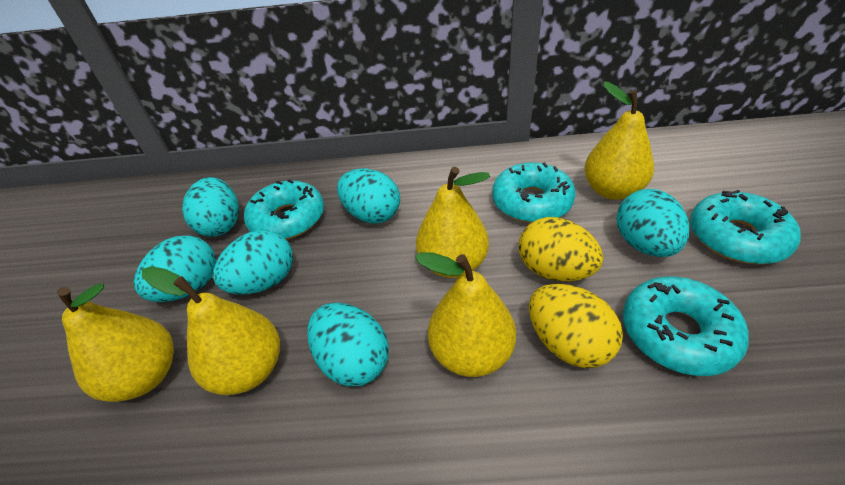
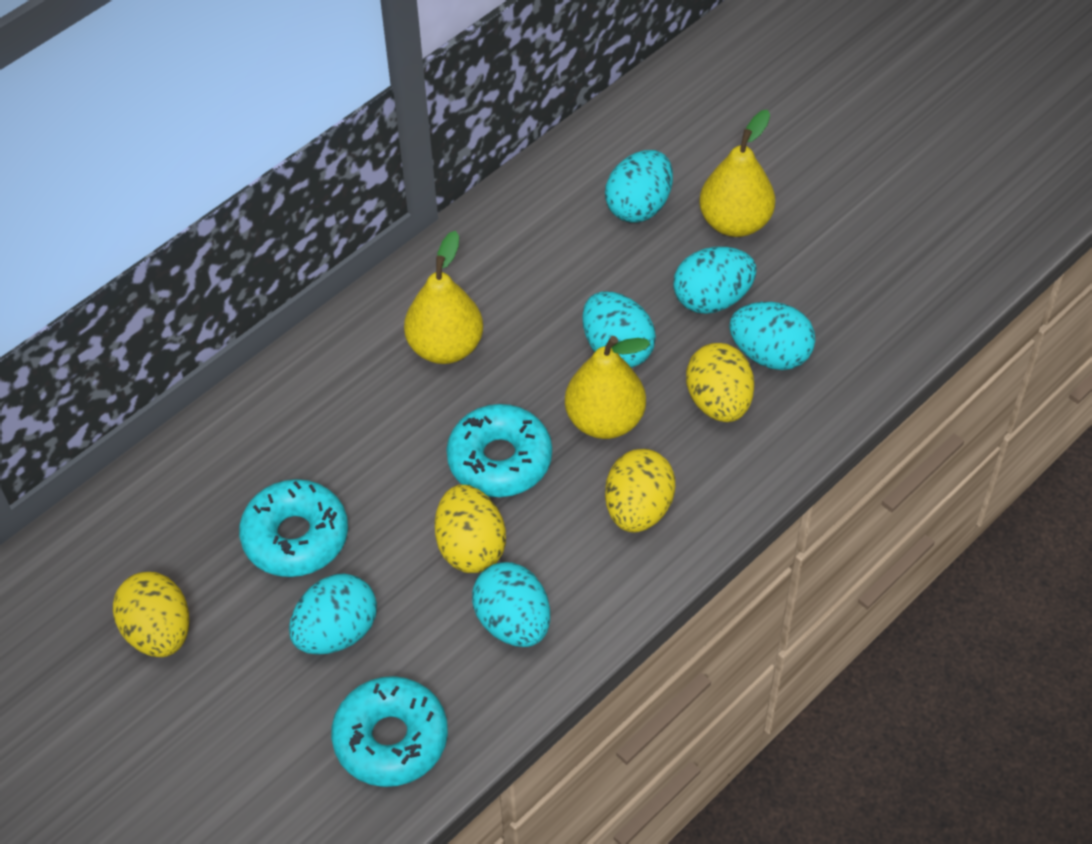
turquoise donut: 4 -> 3
yellow egg: 2 -> 4
yellow pear: 5 -> 3

